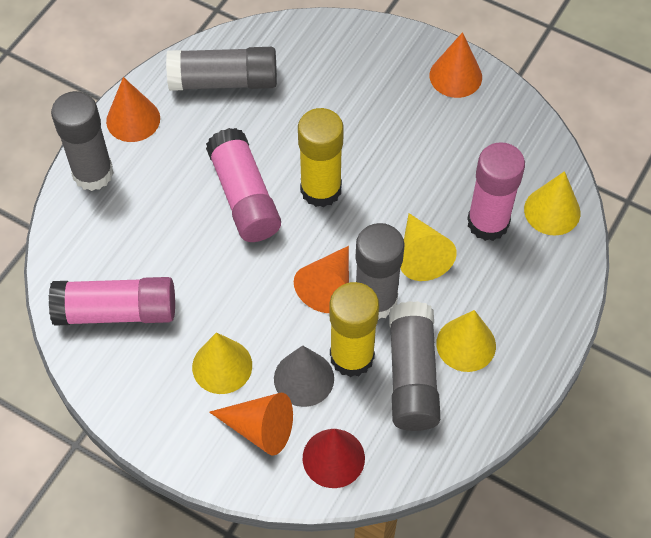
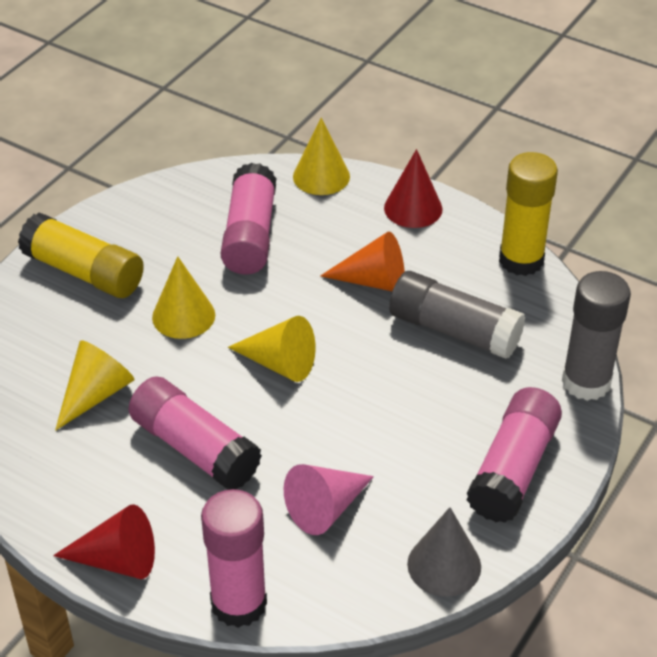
grey glue stick: 4 -> 2
orange cone: 4 -> 1
pink cone: 0 -> 1
pink glue stick: 3 -> 4
red cone: 1 -> 2

